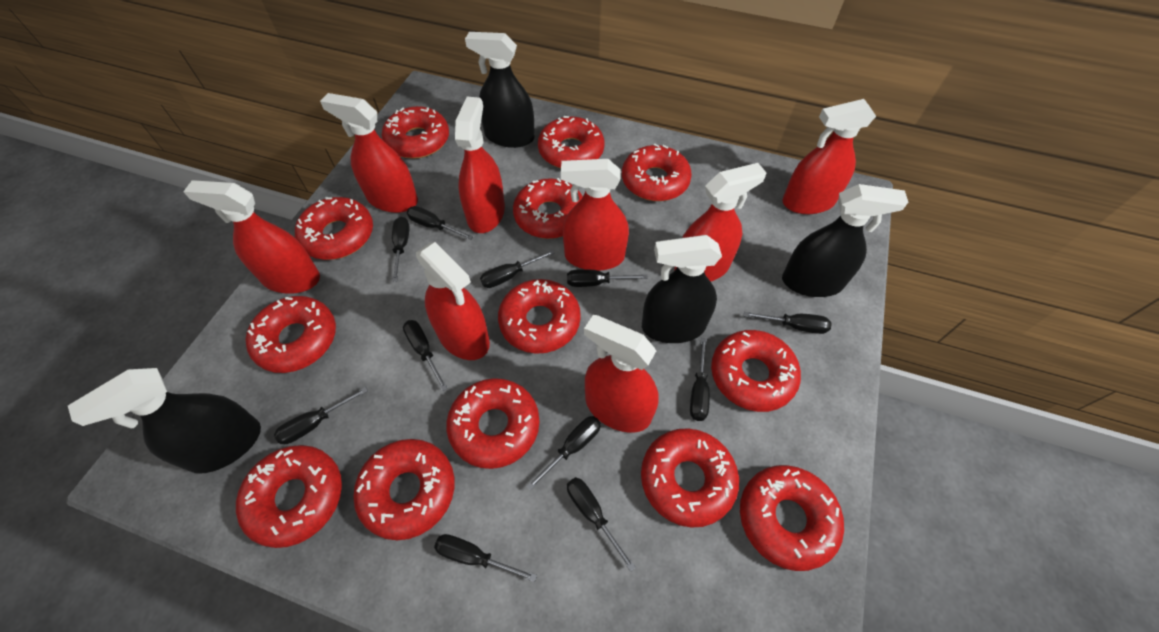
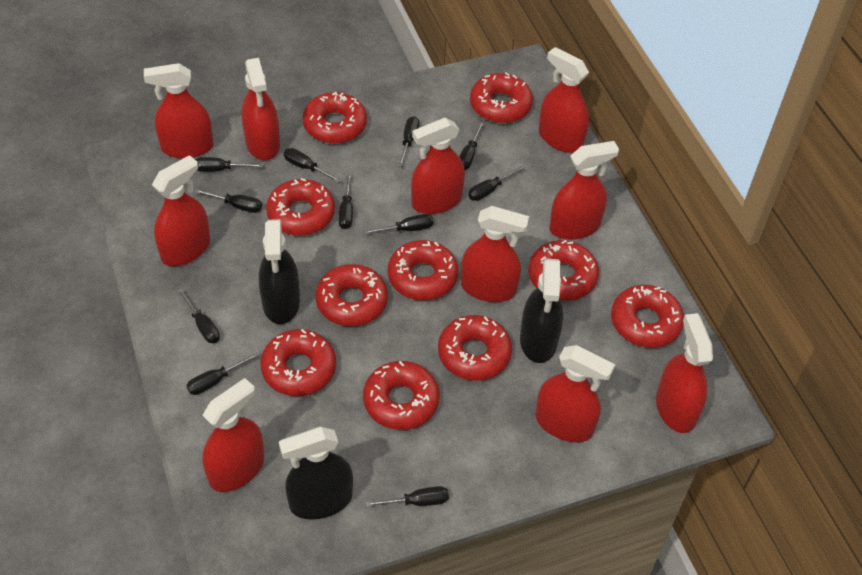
black spray bottle: 4 -> 3
red donut: 13 -> 10
red spray bottle: 8 -> 10

